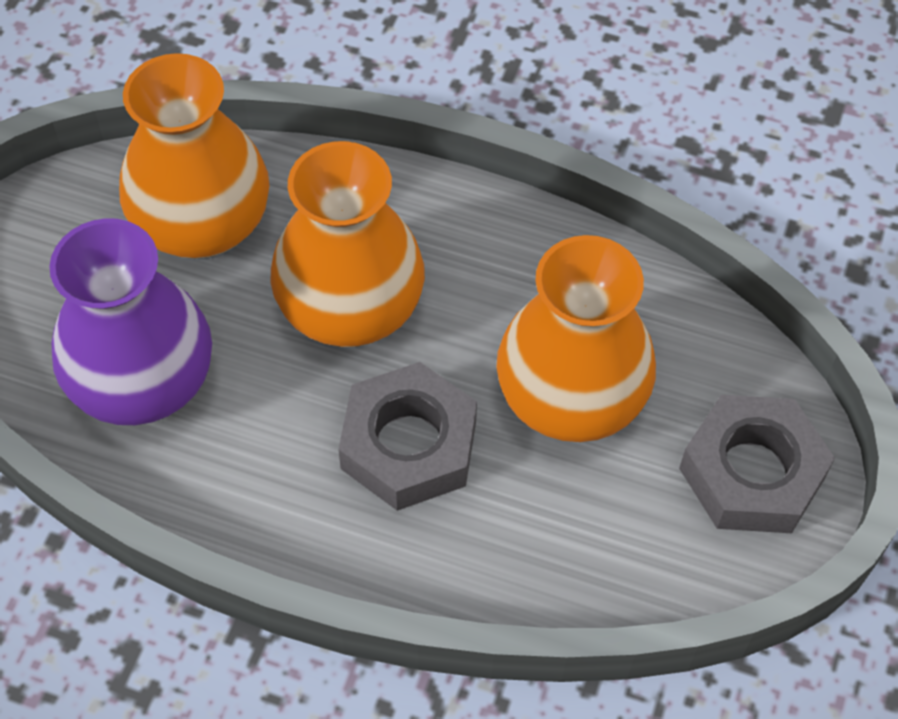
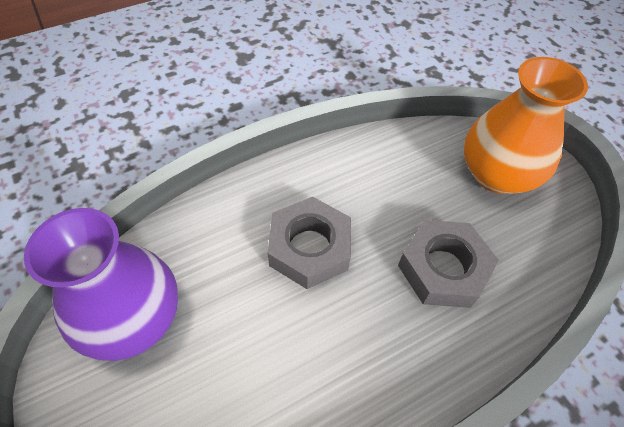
orange vase: 3 -> 1

